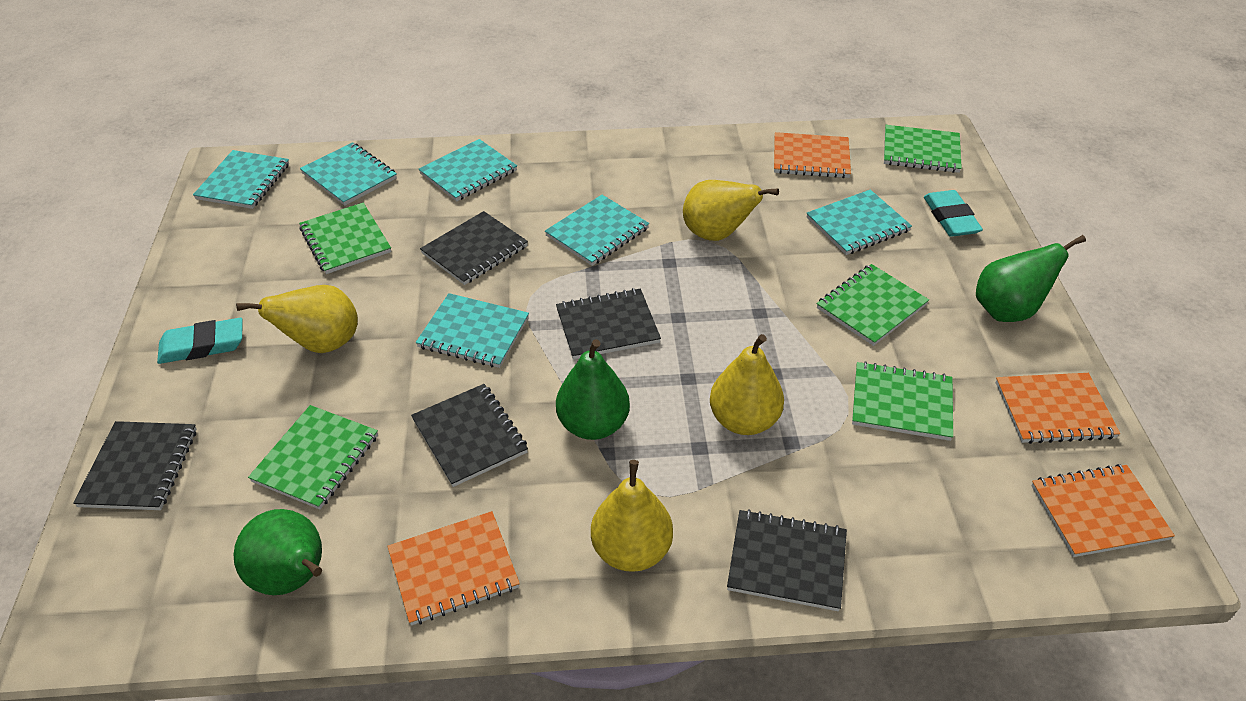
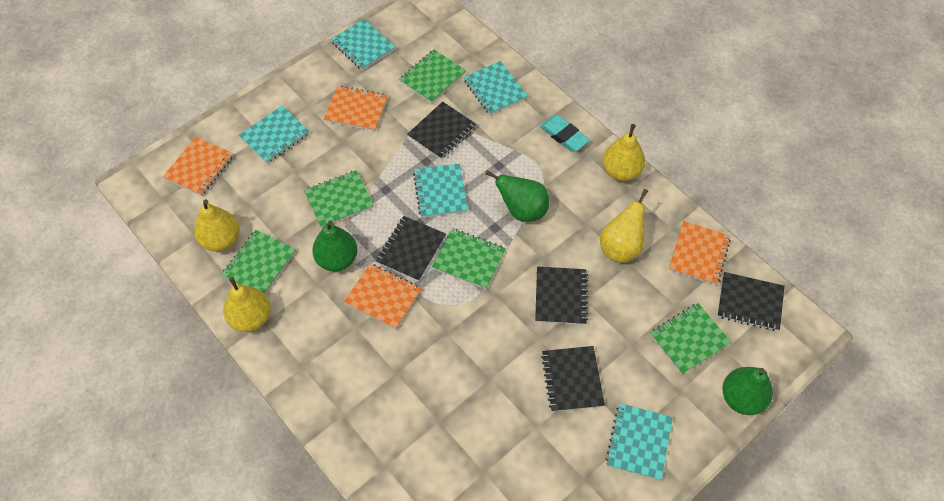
turquoise eraser: 2 -> 1
turquoise notebook: 6 -> 5

